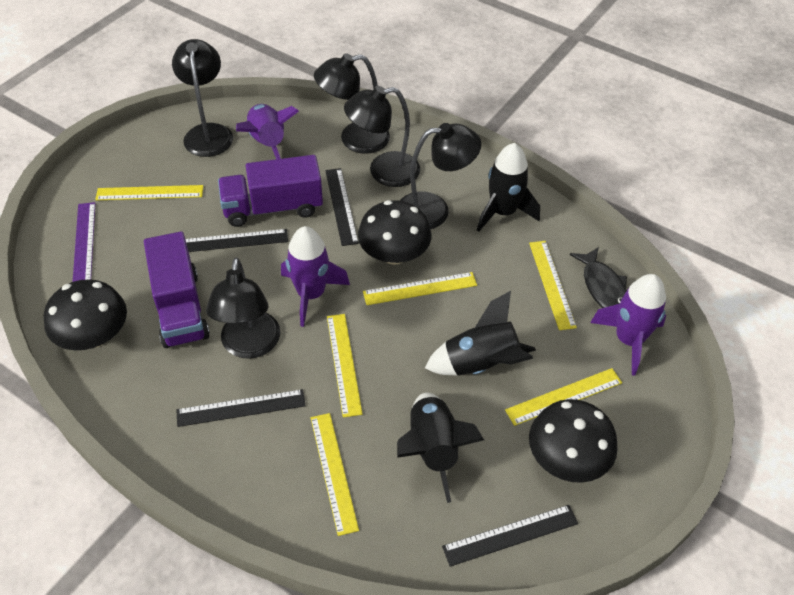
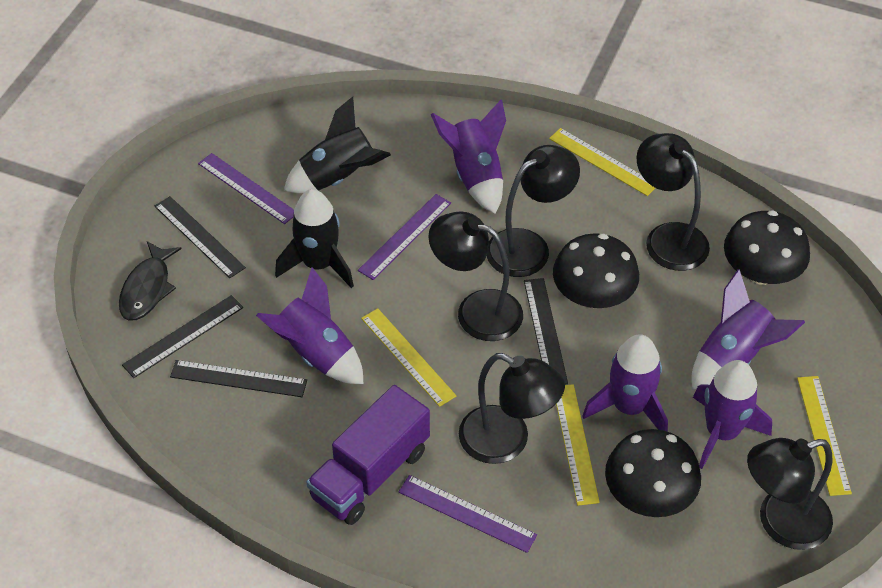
black rocket: 3 -> 2
purple rocket: 3 -> 5
purple ruler: 1 -> 3
purple truck: 2 -> 1
yellow ruler: 6 -> 4

